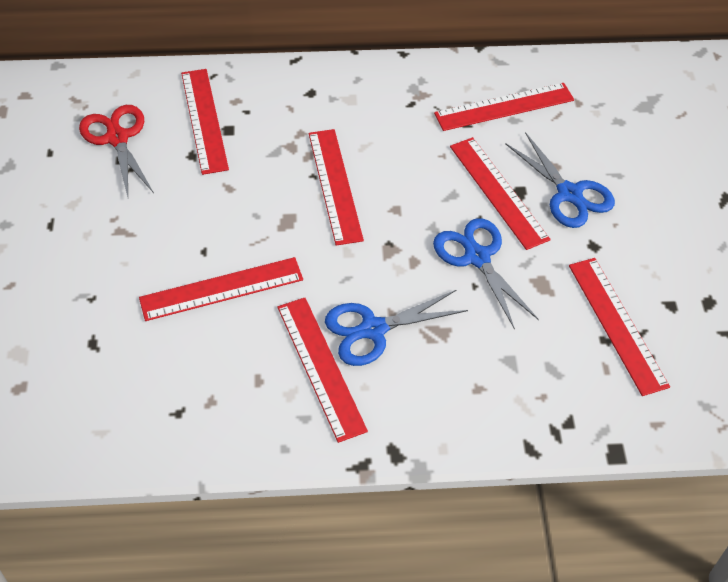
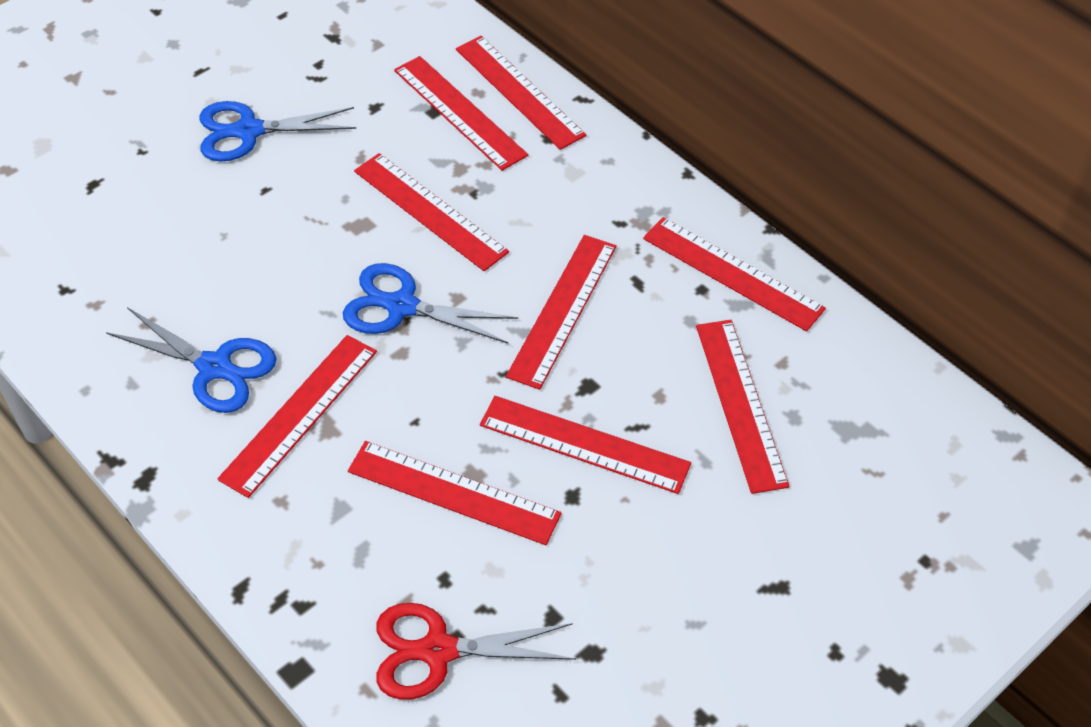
red ruler: 7 -> 9

